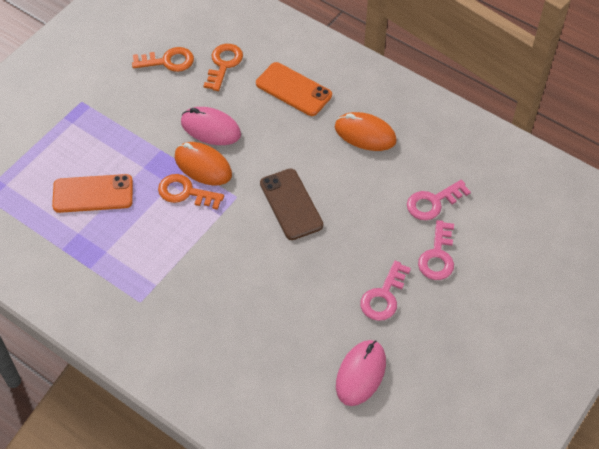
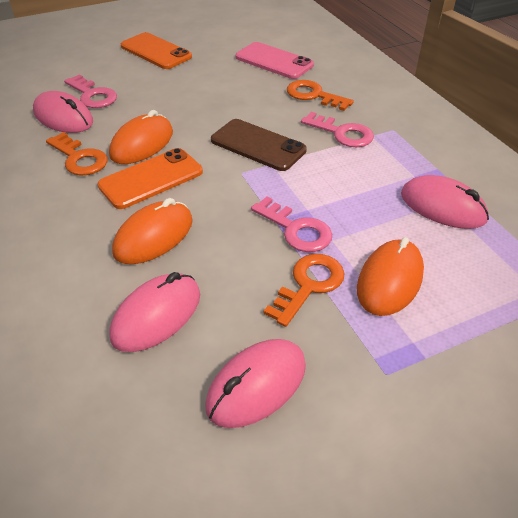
orange mouse: 2 -> 3
pink mouse: 2 -> 4
pink phone: 0 -> 1

